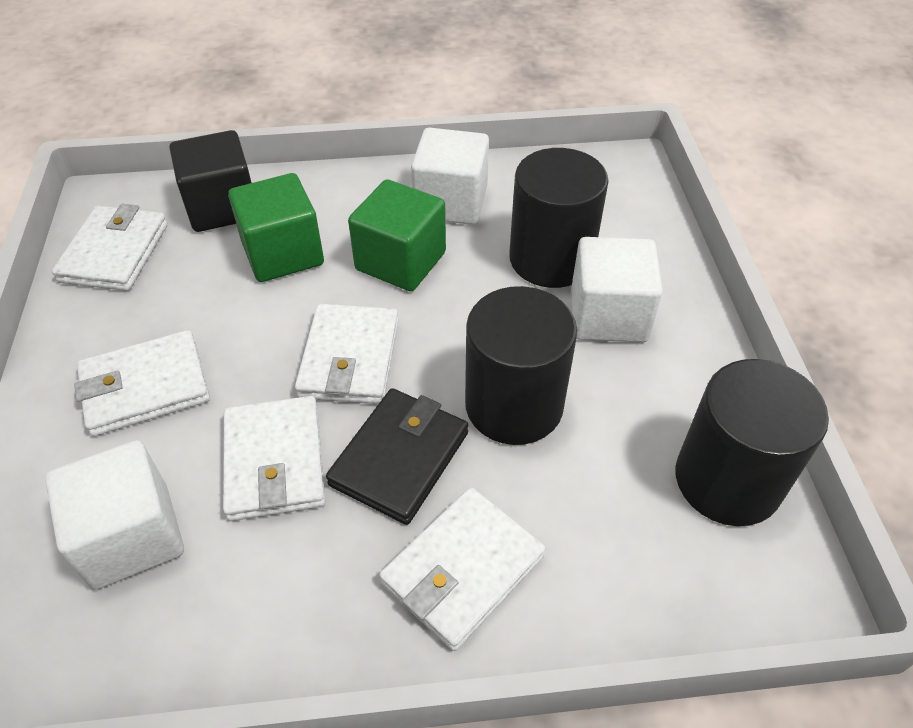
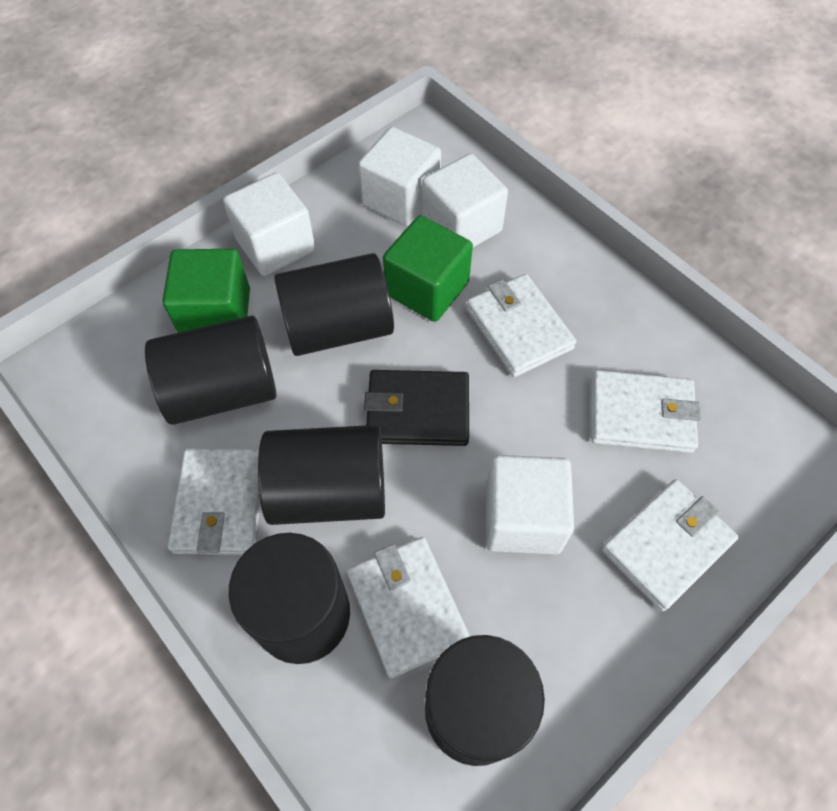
black cube: 1 -> 0
black cylinder: 3 -> 5
white cube: 3 -> 4

